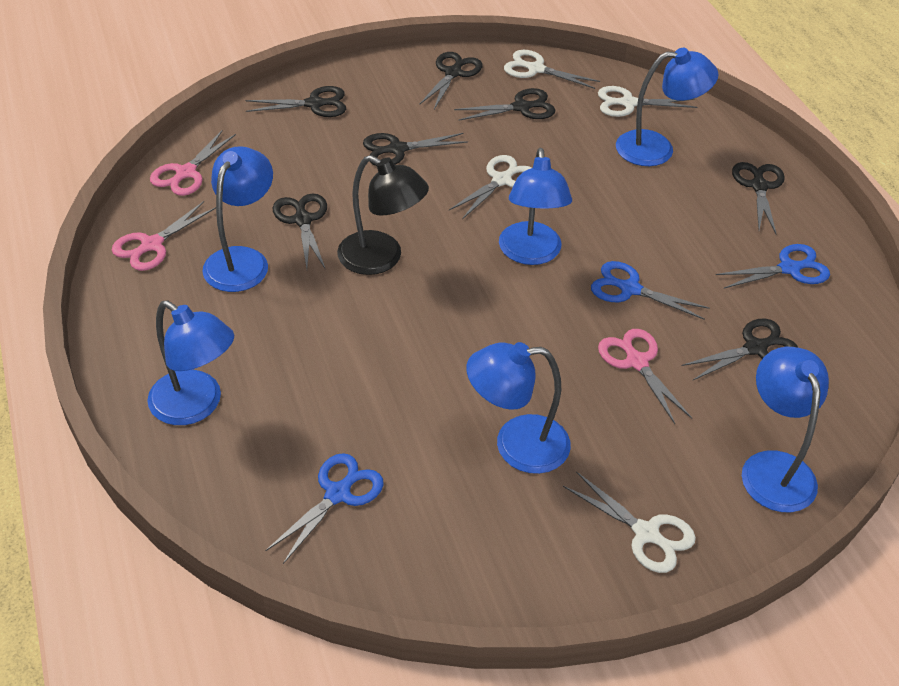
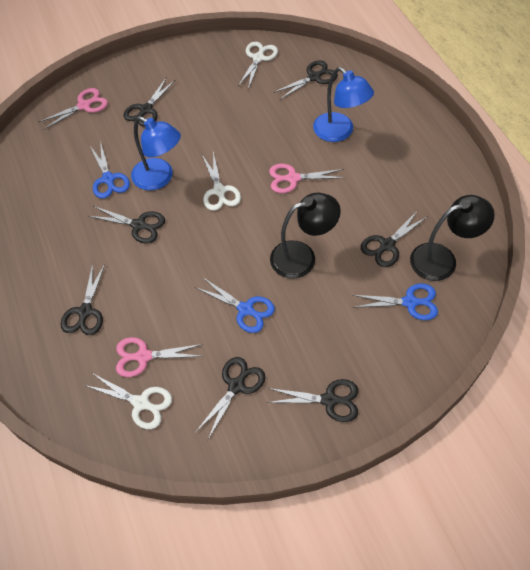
black lamp: 1 -> 2
blue lamp: 6 -> 2
white scissors: 4 -> 3

